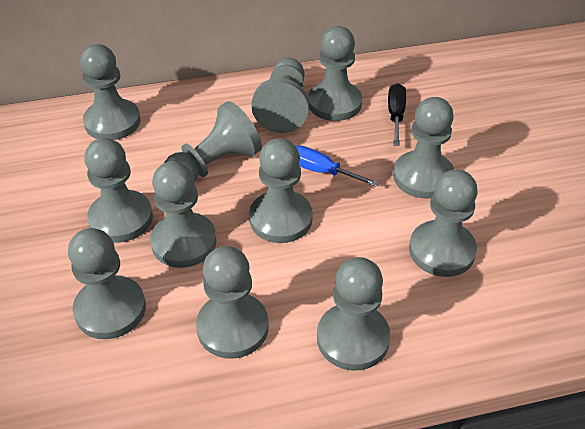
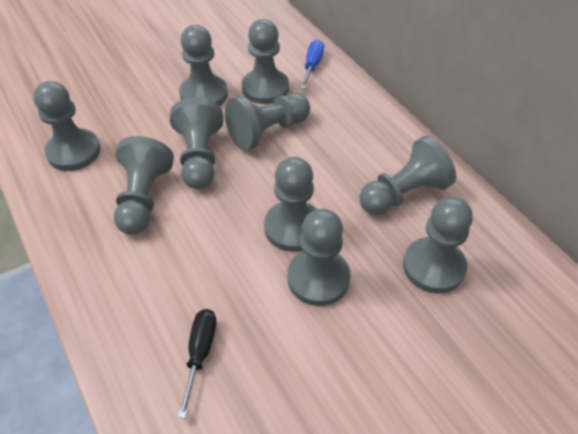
grey pawn: 12 -> 10

